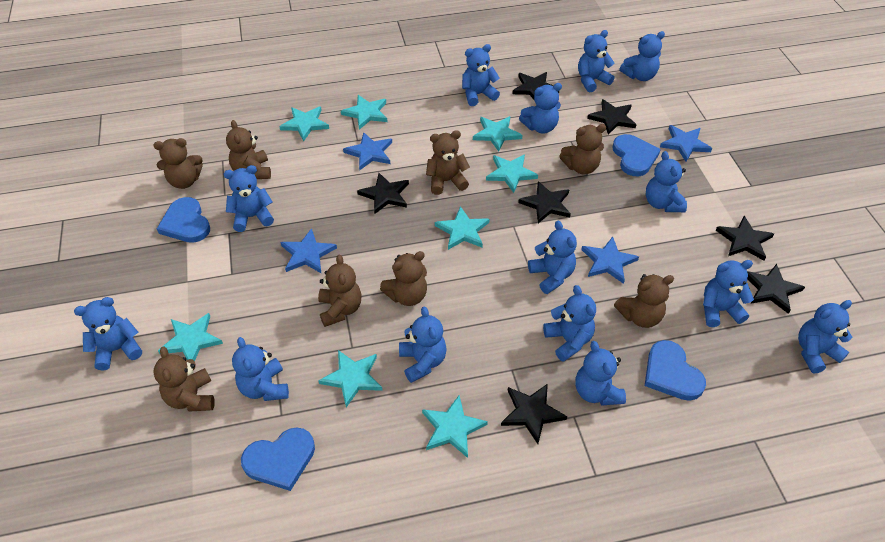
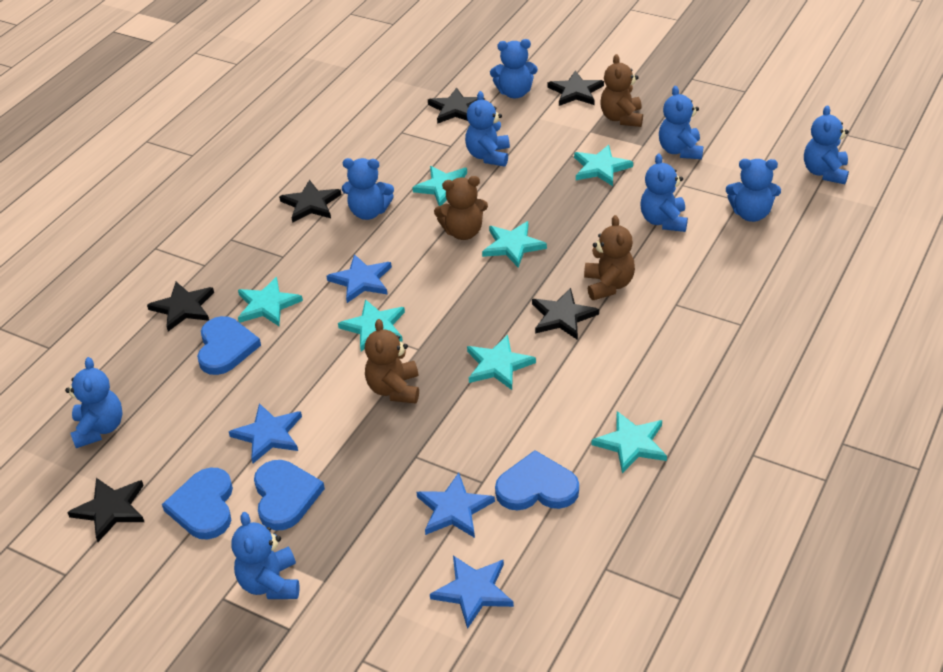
black star: 7 -> 6
blue teddy bear: 14 -> 9
brown teddy bear: 8 -> 4
turquoise star: 8 -> 7

